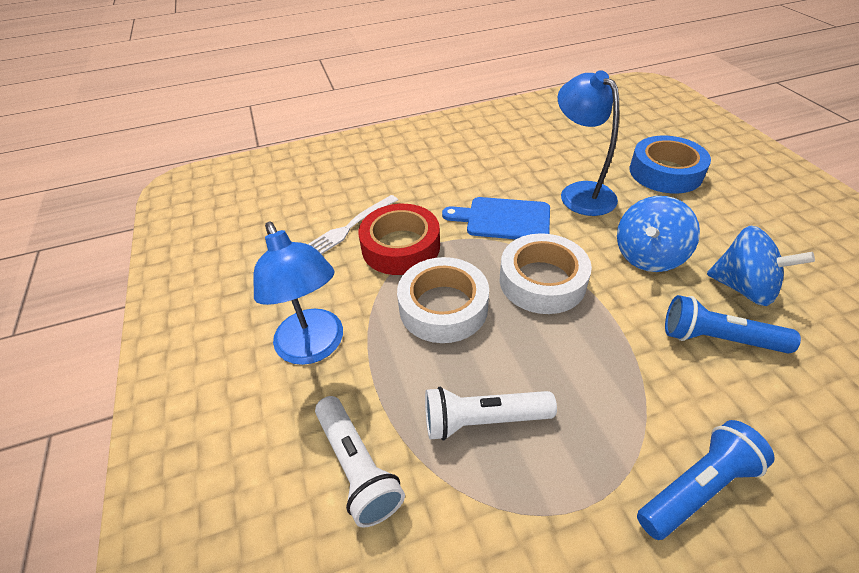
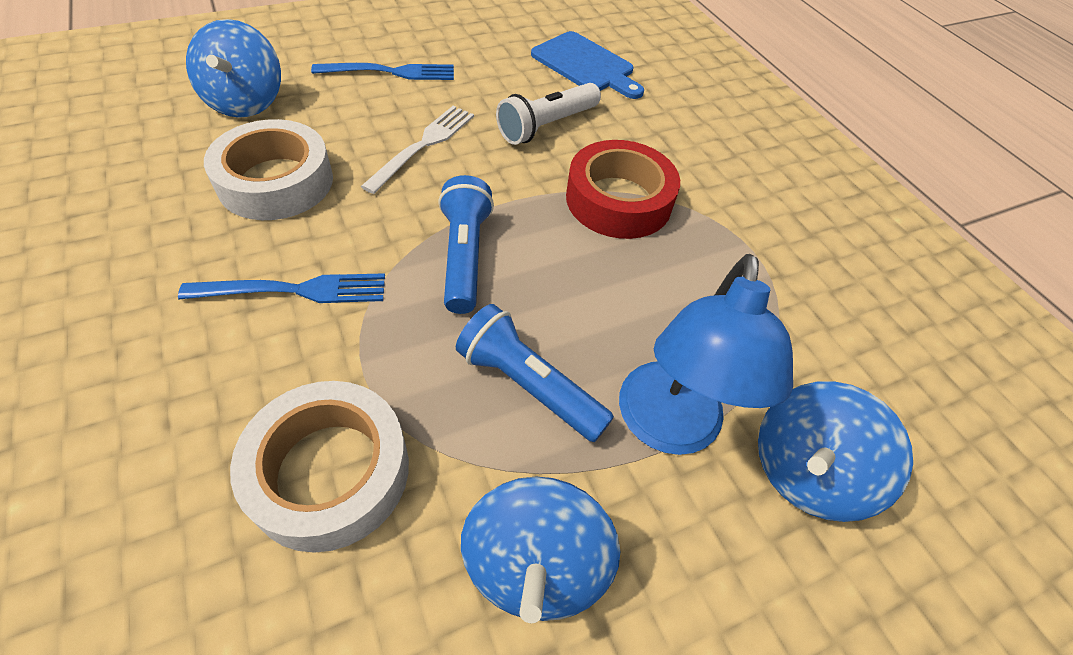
blue fork: 0 -> 2
blue lamp: 2 -> 1
blue spinning top: 2 -> 3
blue tape: 1 -> 0
white flashlight: 2 -> 1

